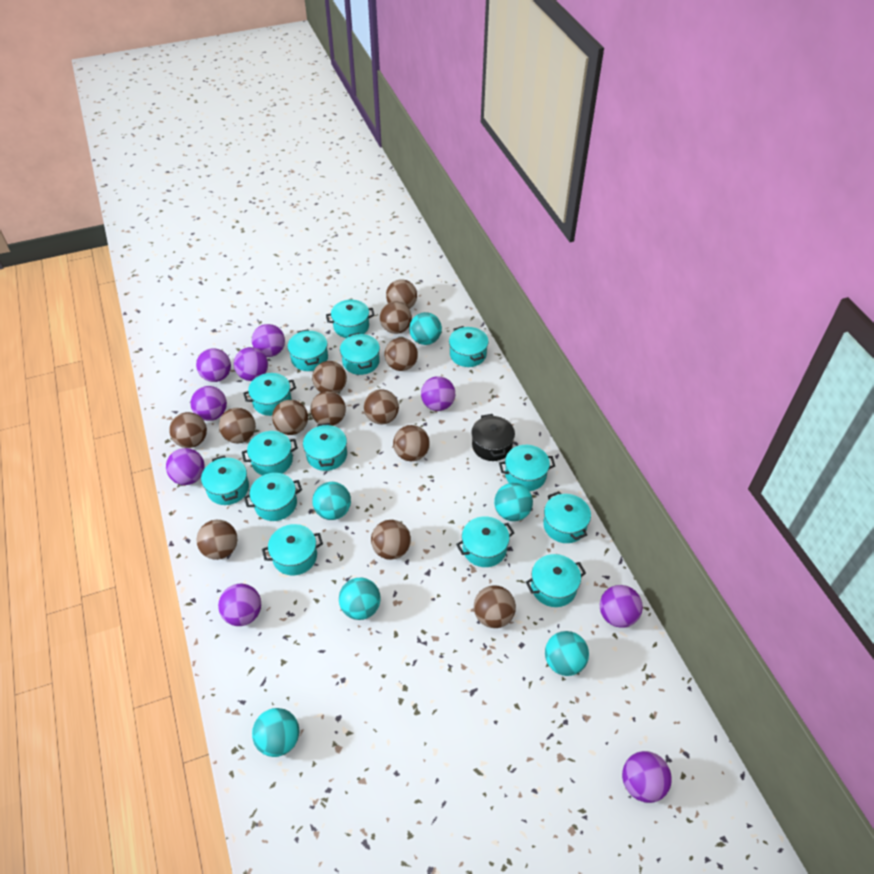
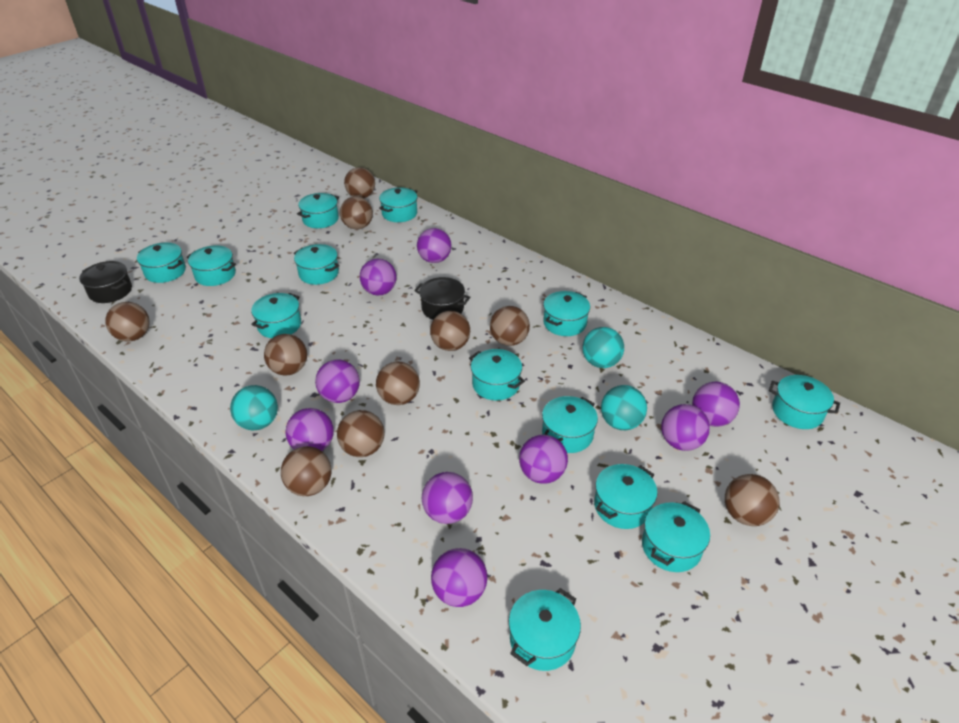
black pot: 1 -> 2
brown ball: 13 -> 10
turquoise ball: 6 -> 3
turquoise pot: 14 -> 13

